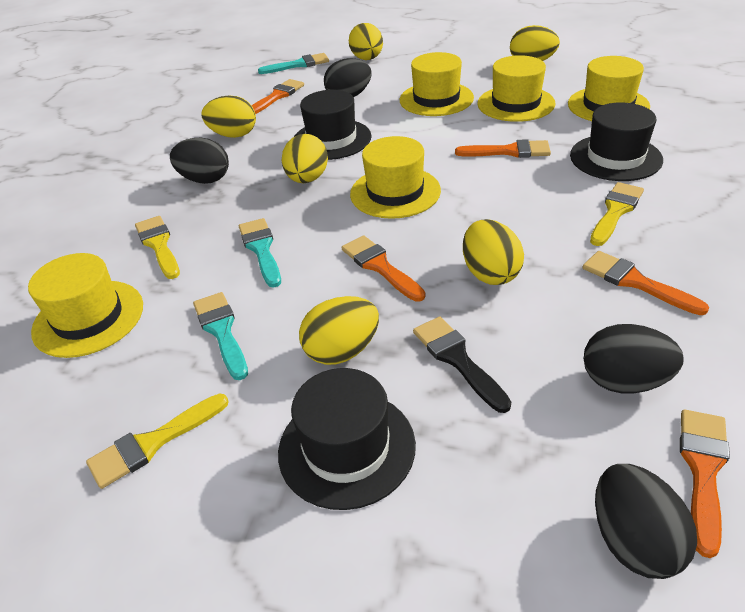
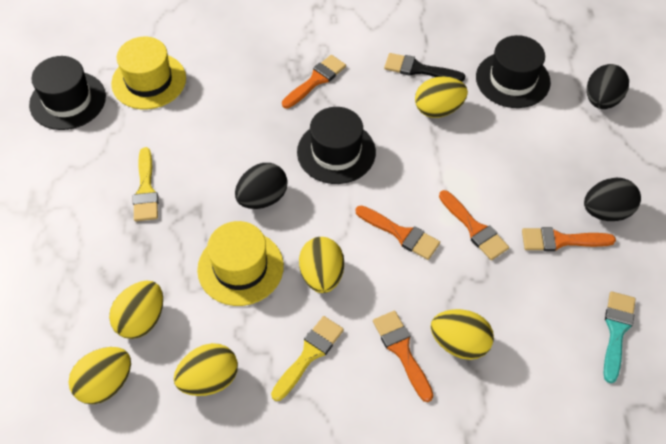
black egg: 4 -> 3
turquoise brush: 3 -> 1
yellow brush: 3 -> 2
yellow hat: 5 -> 2

